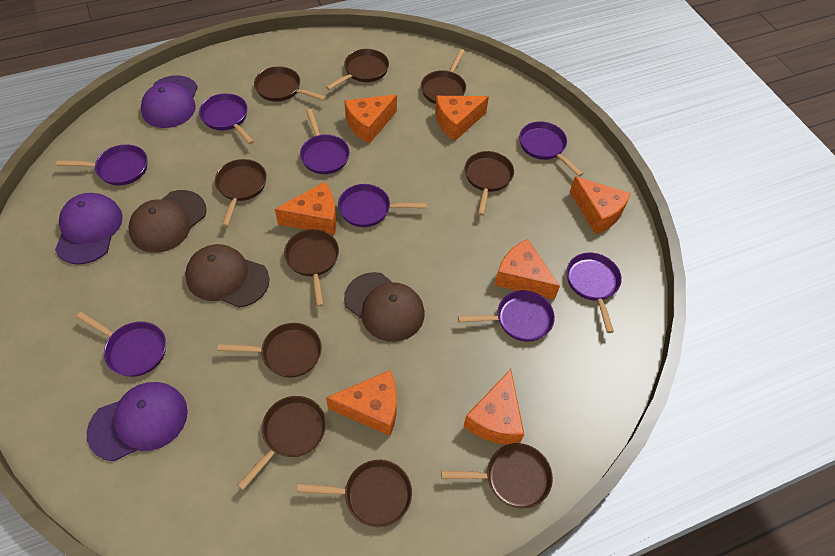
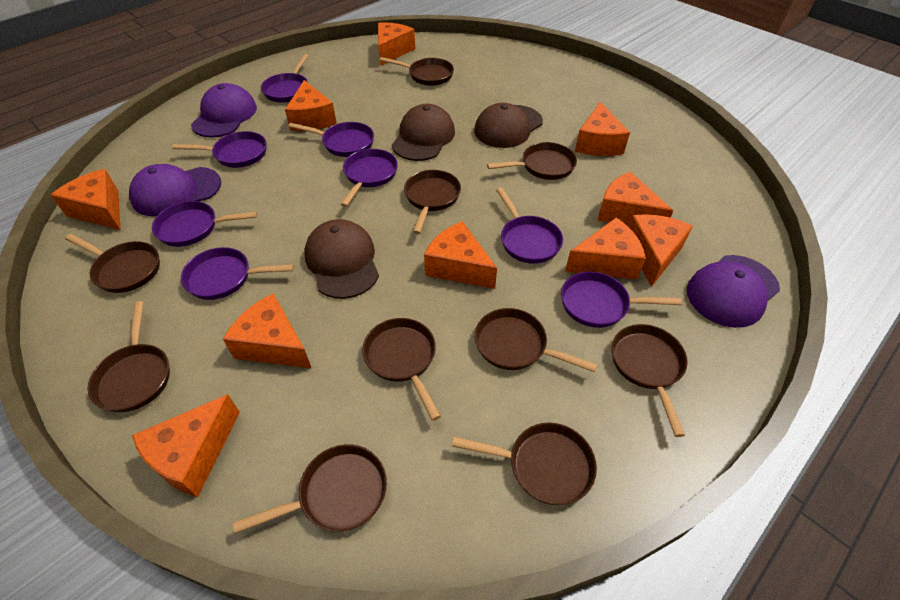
orange cheese: 7 -> 10

